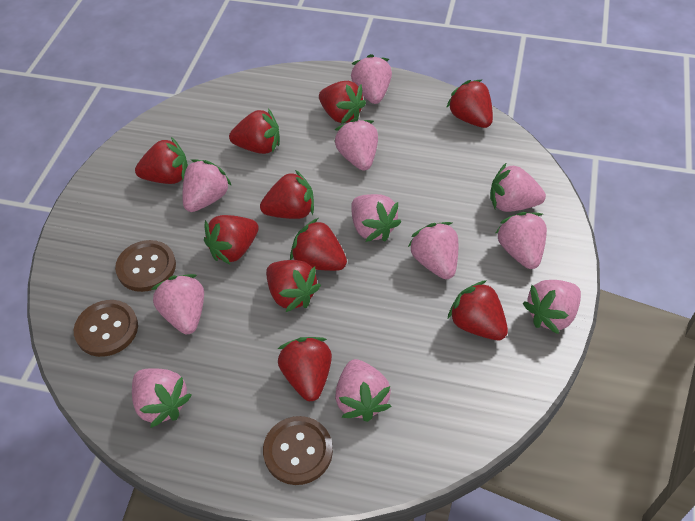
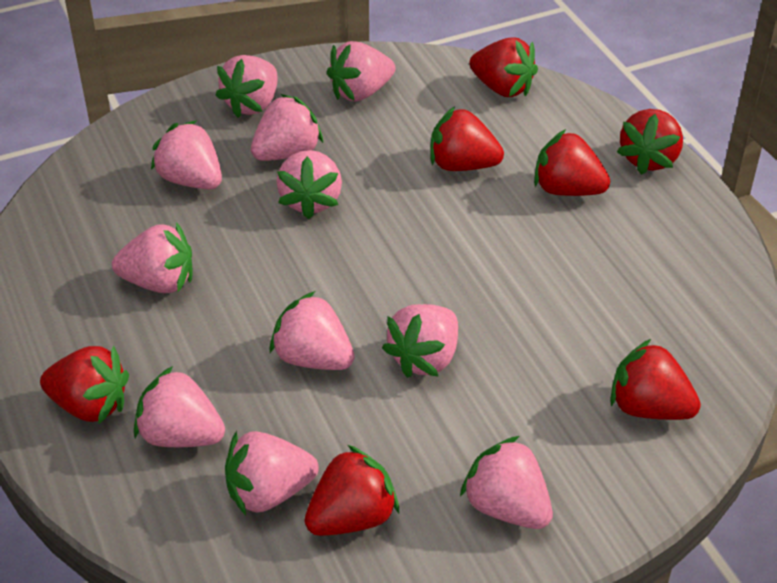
brown button: 3 -> 0
red strawberry: 10 -> 7

